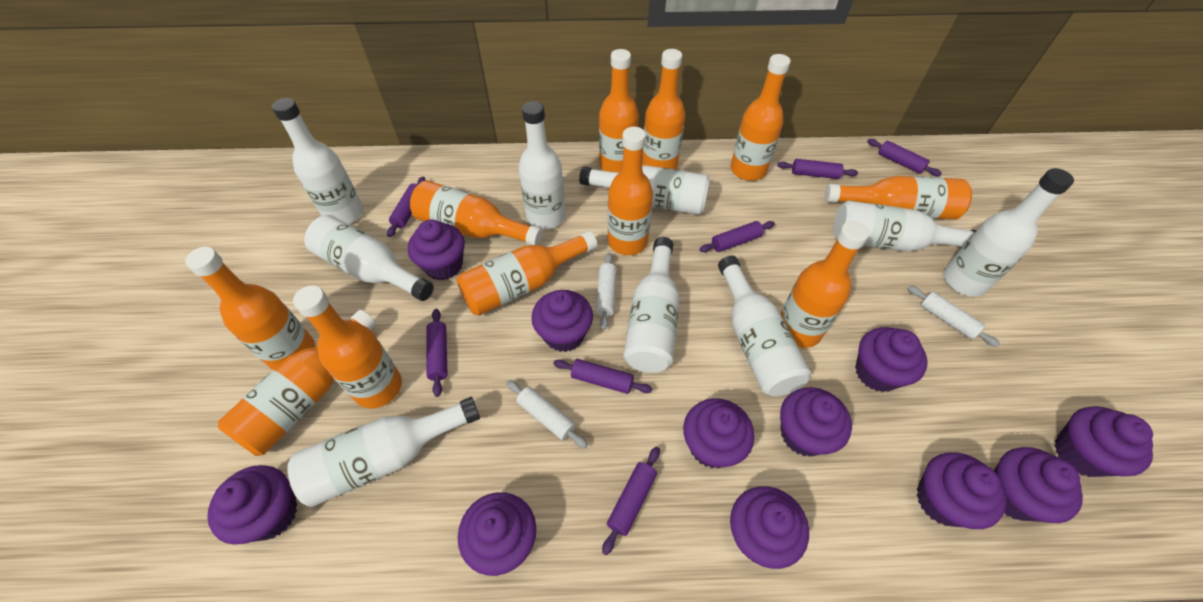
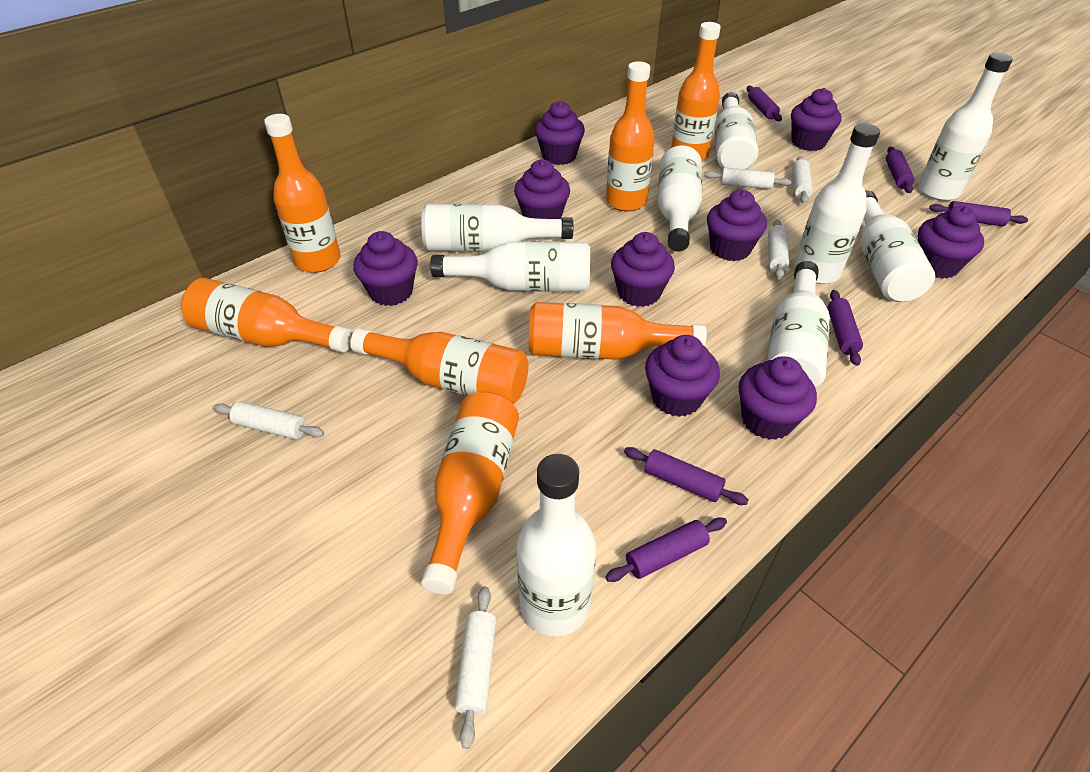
orange bottle: 11 -> 7
purple cupcake: 11 -> 9
purple rolling pin: 7 -> 6
white rolling pin: 3 -> 5

